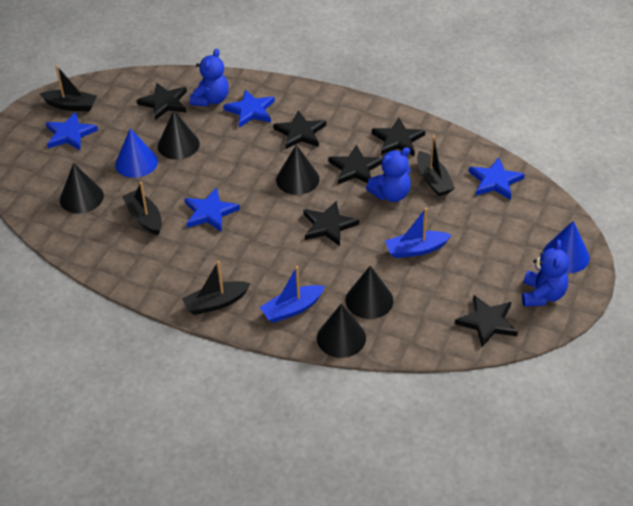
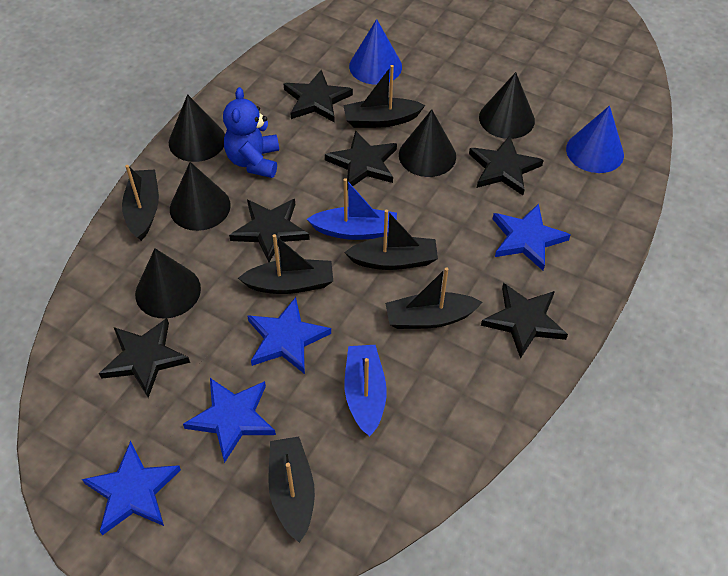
black boat: 4 -> 6
blue teddy bear: 3 -> 1

